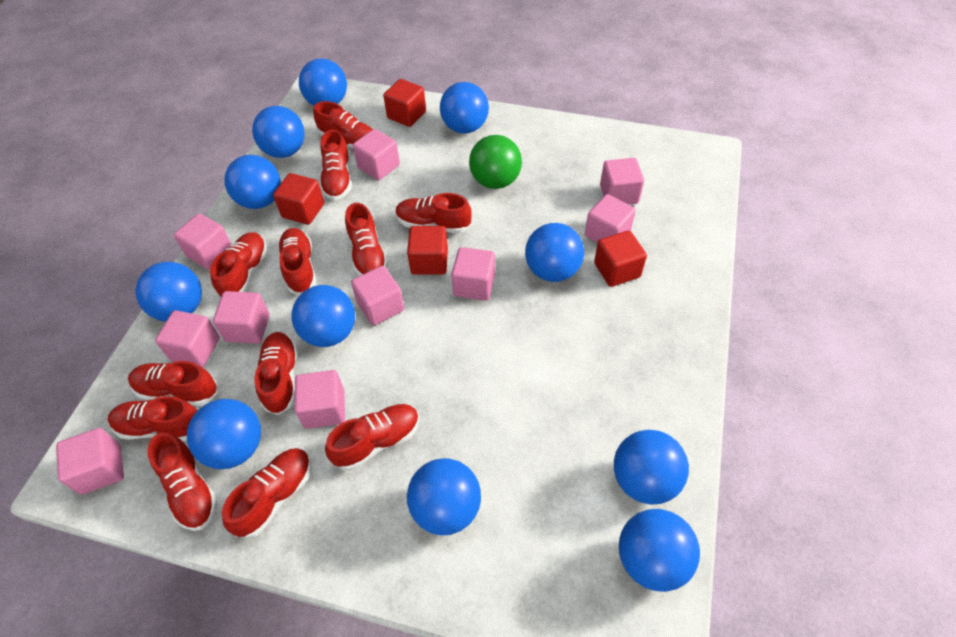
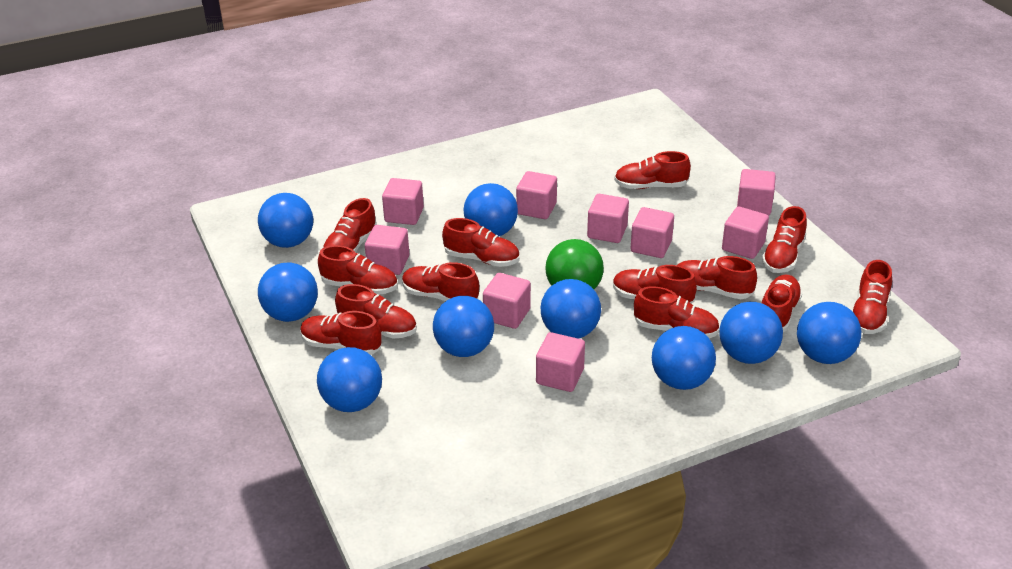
blue ball: 11 -> 9
pink cube: 10 -> 9
red cube: 4 -> 0
red shoe: 12 -> 13

